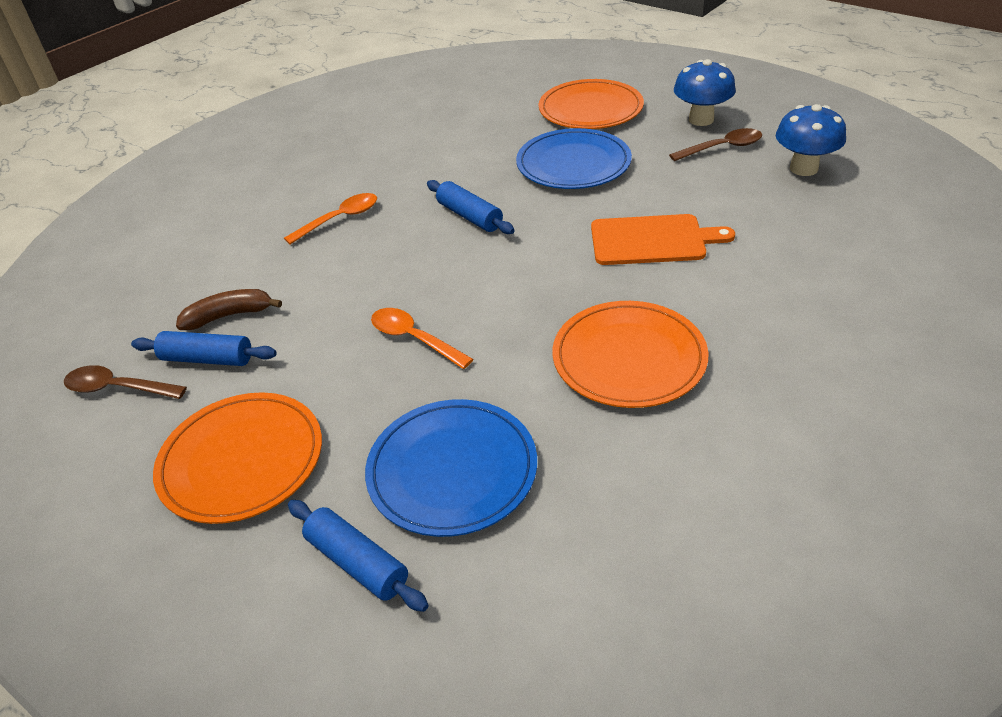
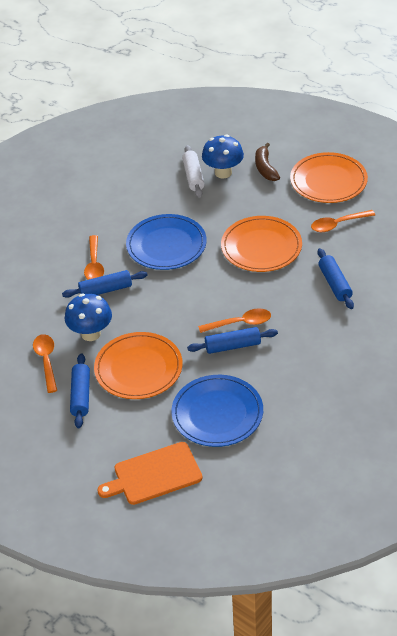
blue rolling pin: 3 -> 4
brown spoon: 2 -> 0
orange spoon: 2 -> 4
white rolling pin: 0 -> 1

